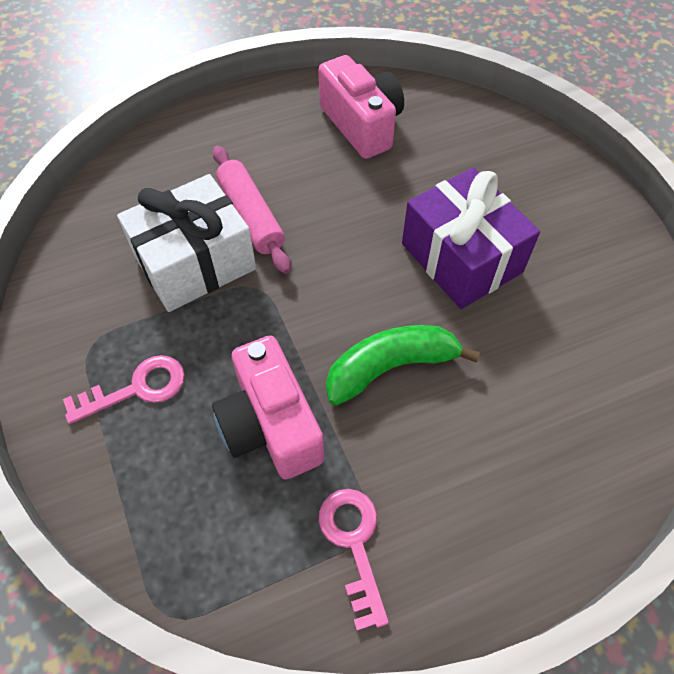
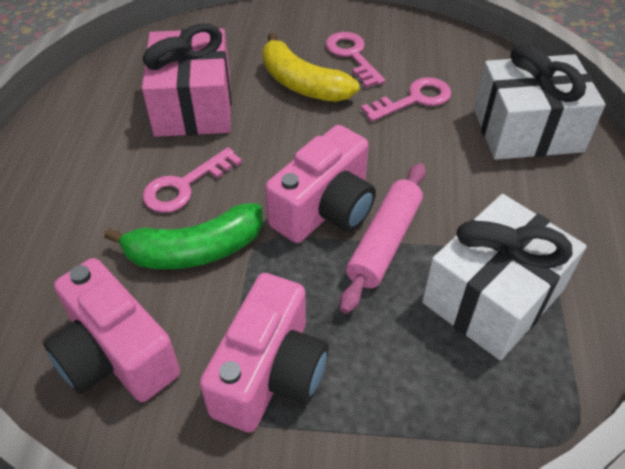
pink camera: 2 -> 3
pink gift: 0 -> 1
pink key: 2 -> 3
purple gift: 1 -> 0
white gift: 1 -> 2
yellow banana: 0 -> 1

